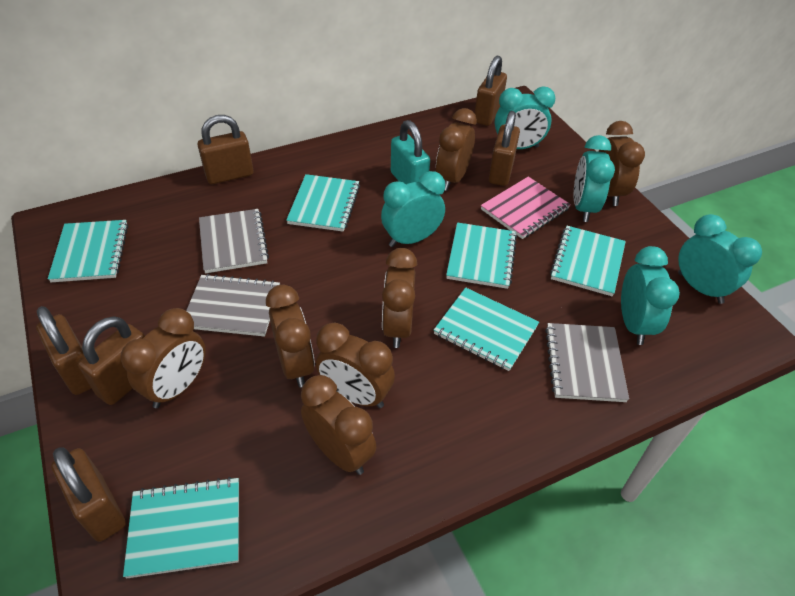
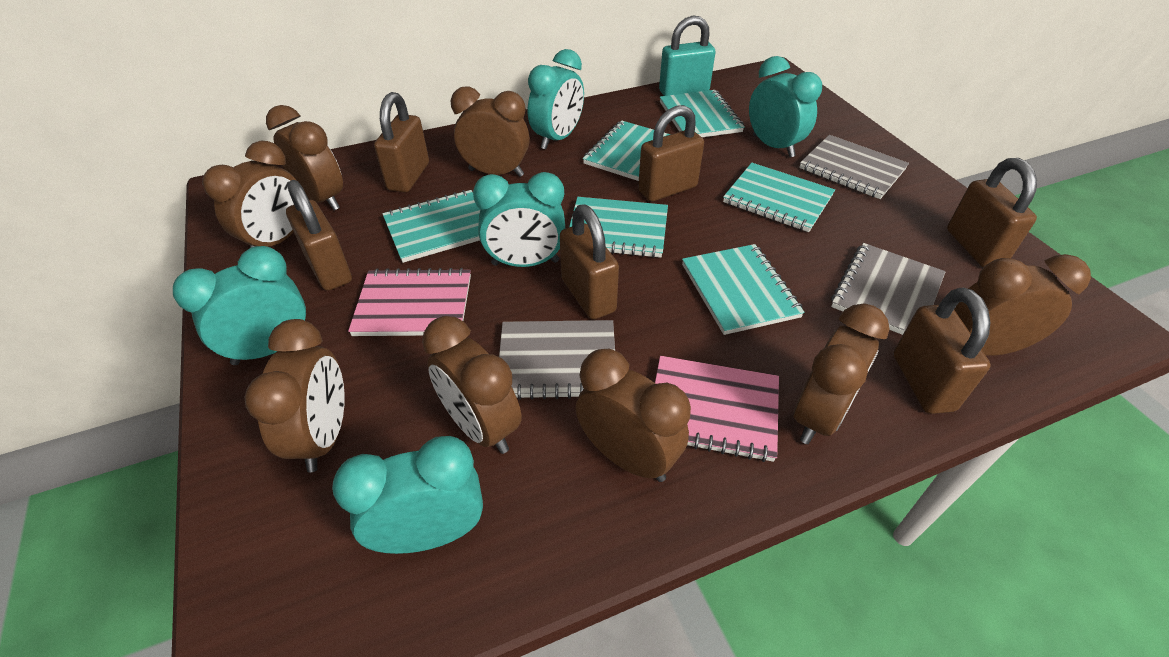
brown clock: 7 -> 8
pink notebook: 1 -> 2

